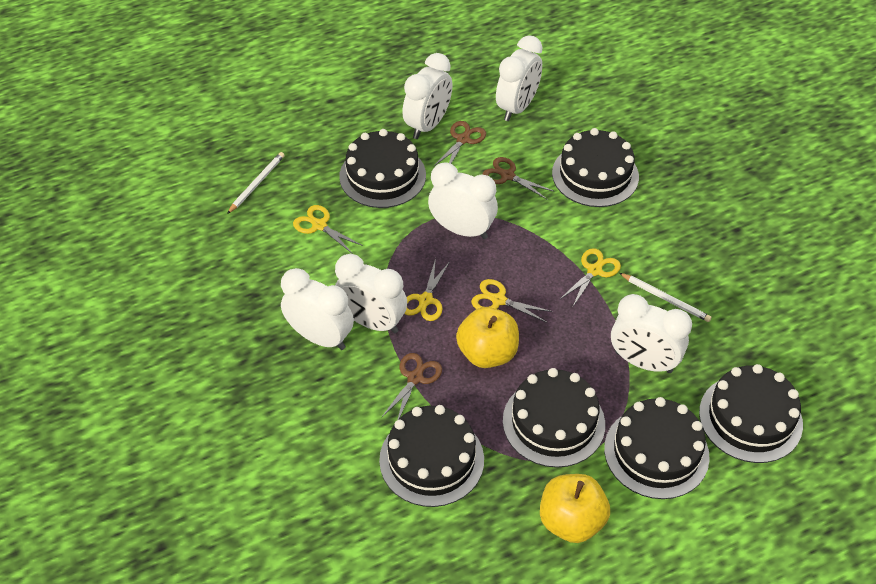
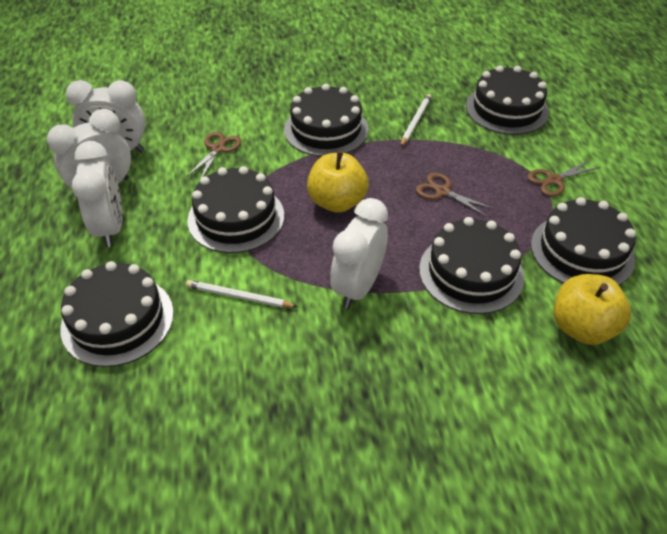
white clock: 6 -> 4
yellow scissors: 4 -> 0

